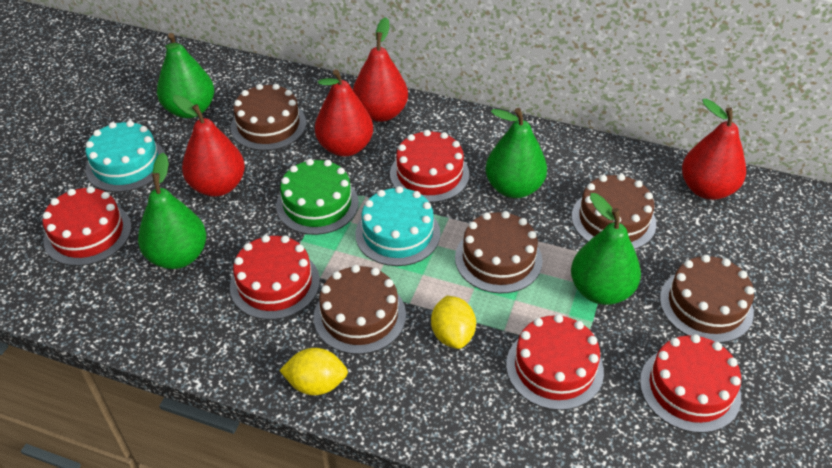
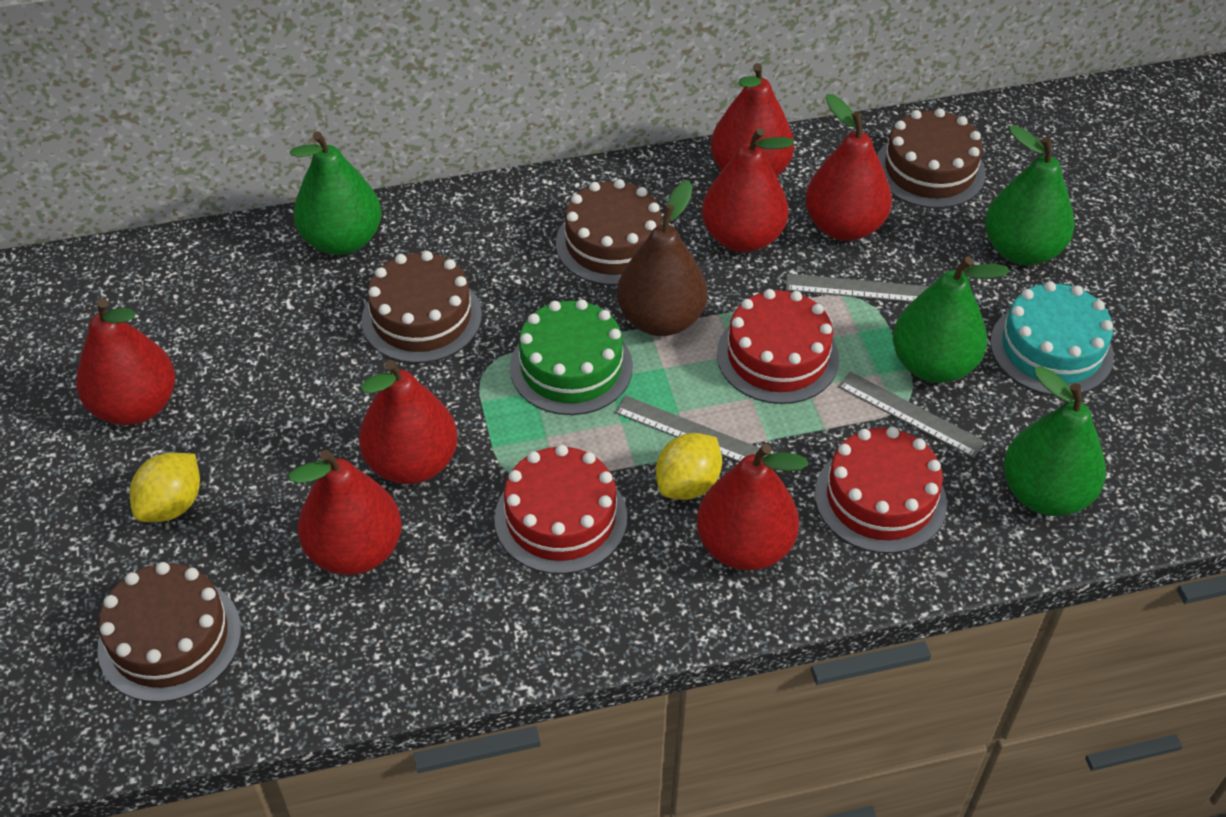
brown cake: 5 -> 4
brown pear: 0 -> 1
grey ruler: 0 -> 3
red cake: 5 -> 3
red pear: 4 -> 7
turquoise cake: 2 -> 1

